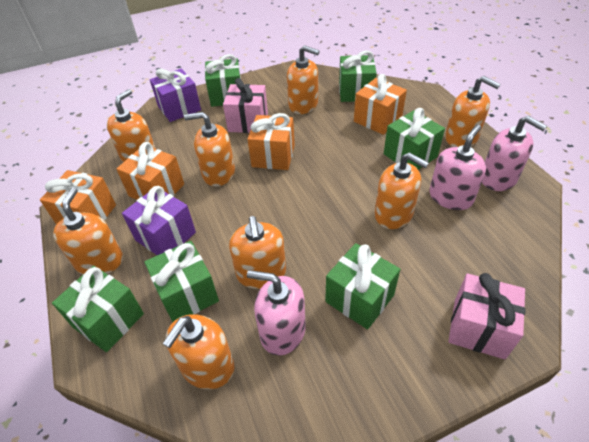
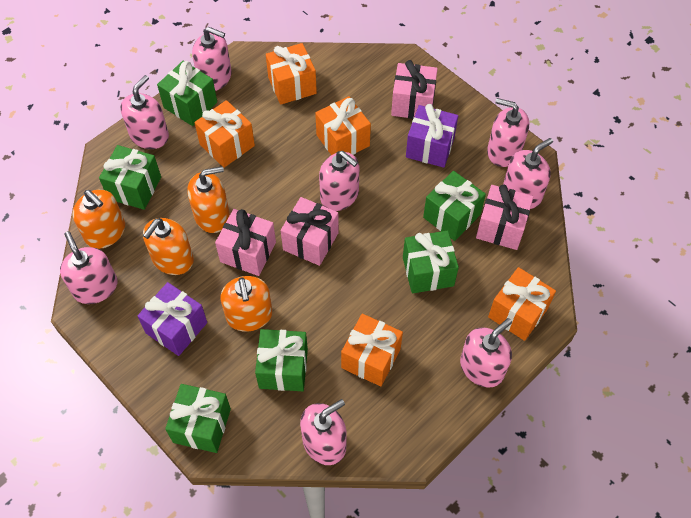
orange gift: 4 -> 5
orange soap dispenser: 8 -> 4
pink gift: 2 -> 4
pink soap dispenser: 3 -> 8

